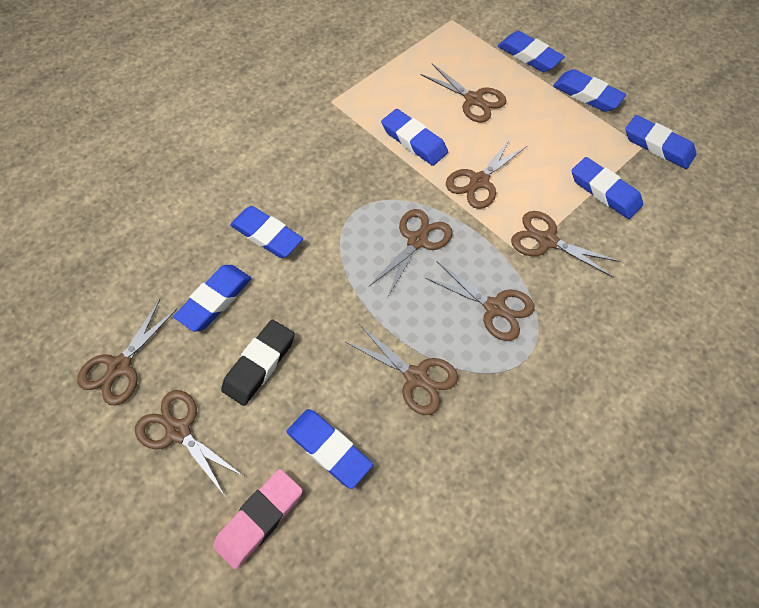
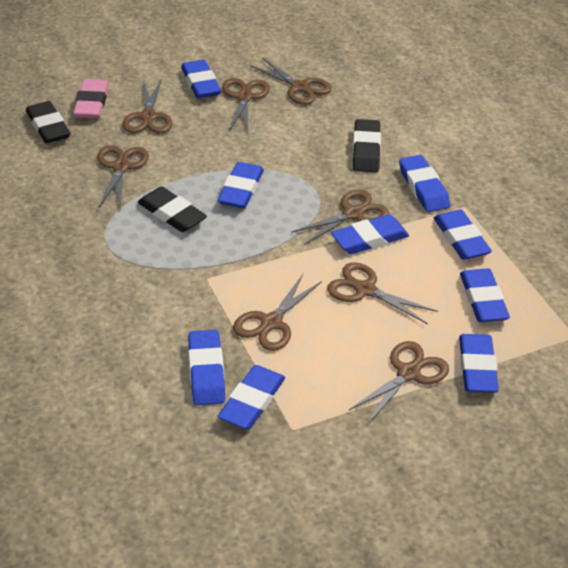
black eraser: 1 -> 3
blue eraser: 8 -> 9

